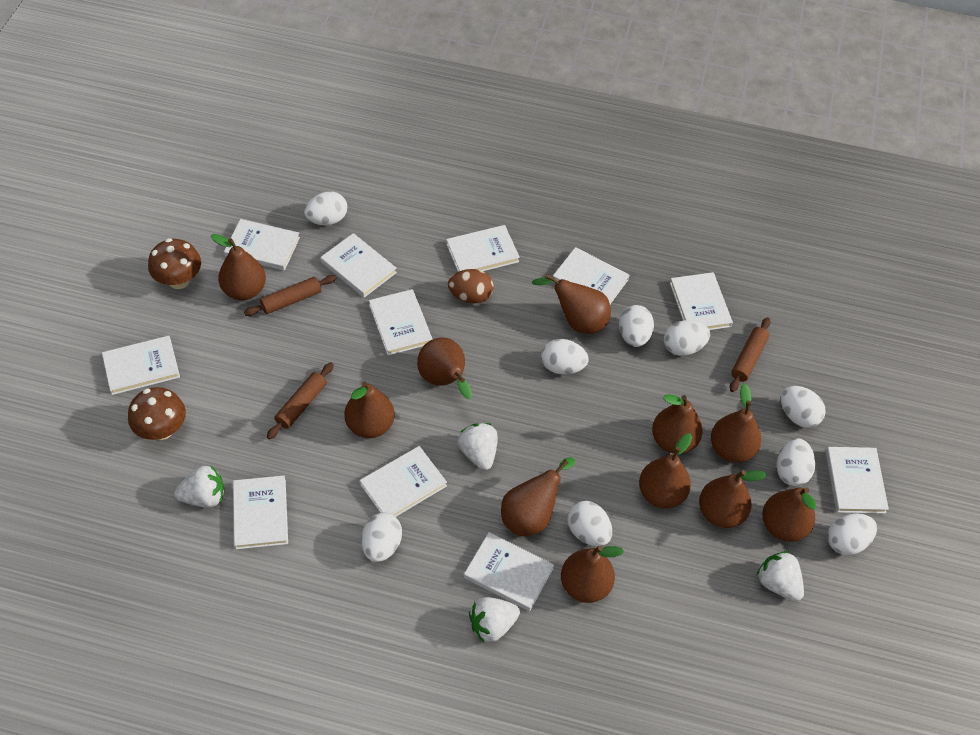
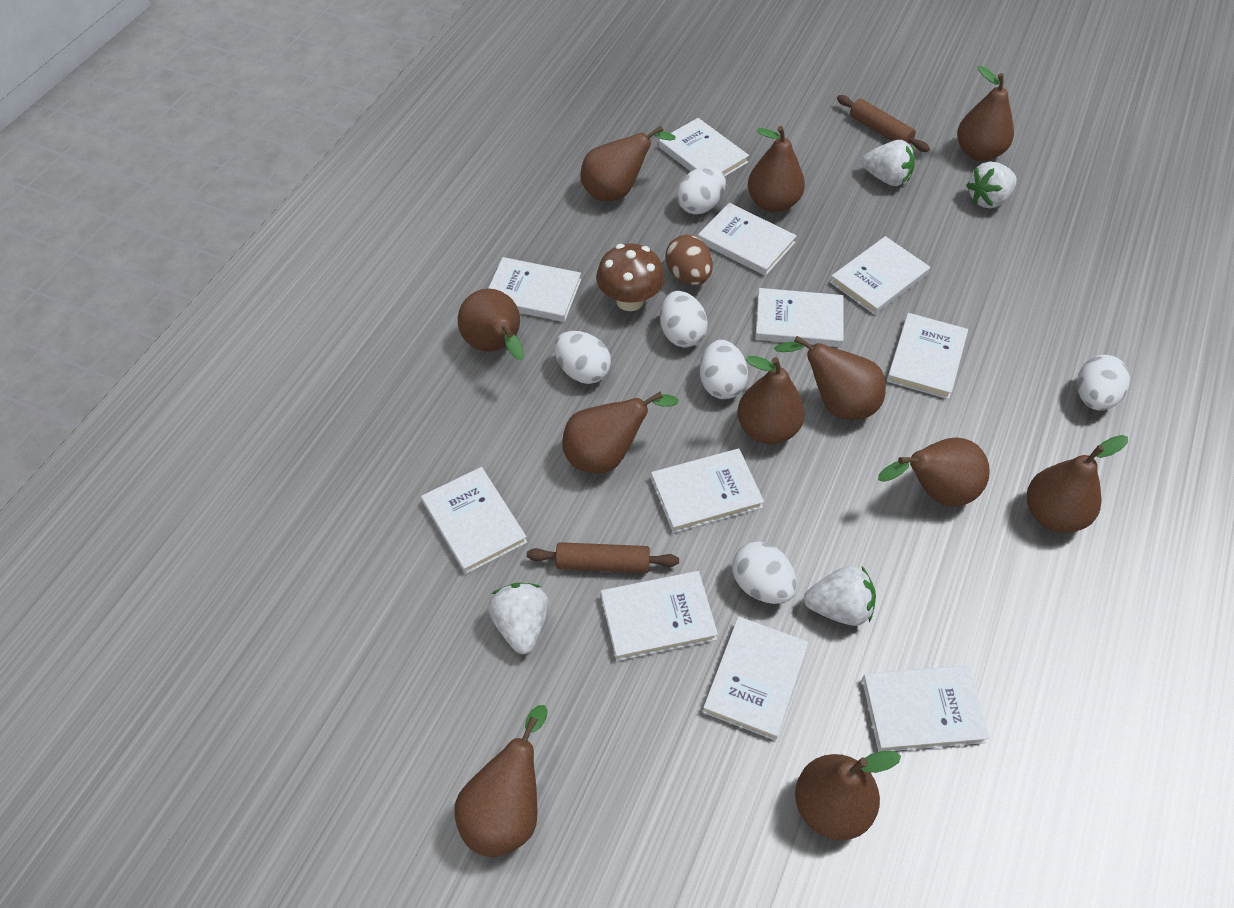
brown mushroom: 2 -> 1
brown rolling pin: 3 -> 2
white egg: 9 -> 6

